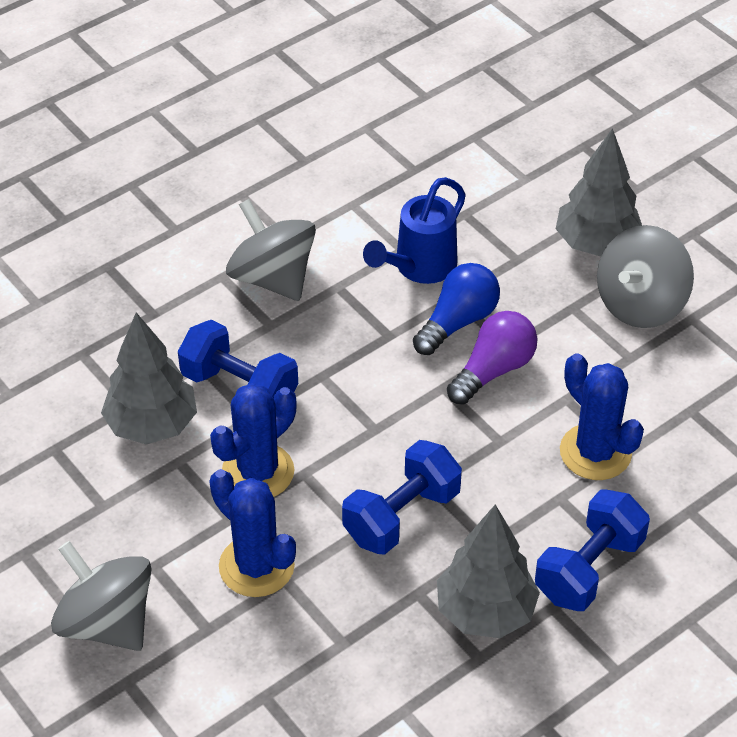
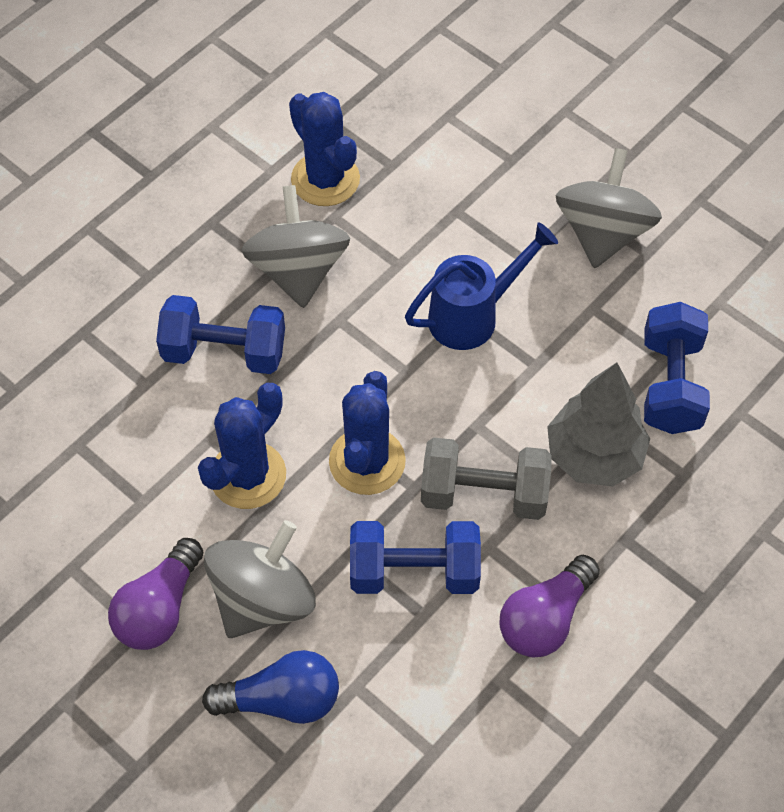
grey dumbbell: 0 -> 1
grey tree: 3 -> 1
purple light bulb: 1 -> 2

